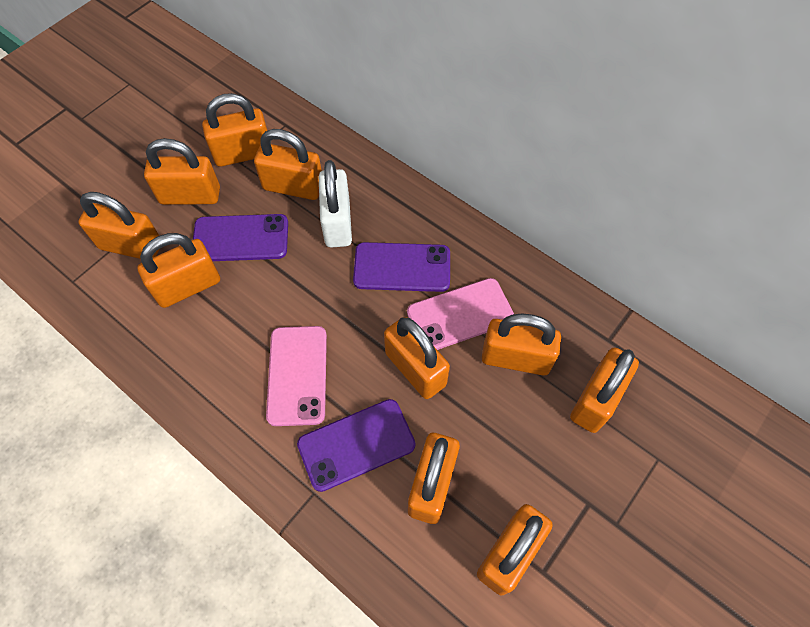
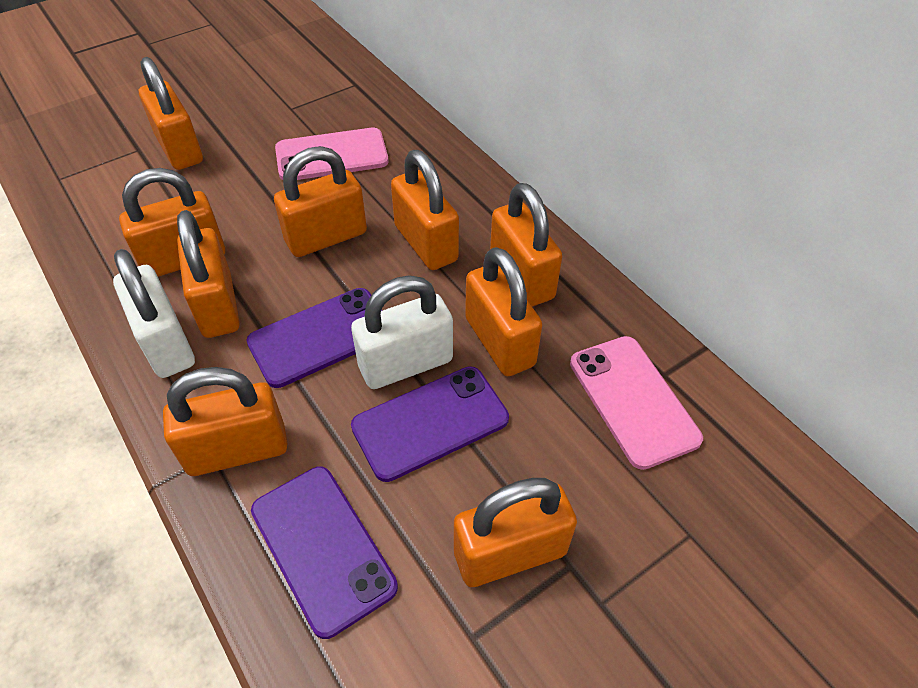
orange padlock: 10 -> 9
white padlock: 1 -> 2

